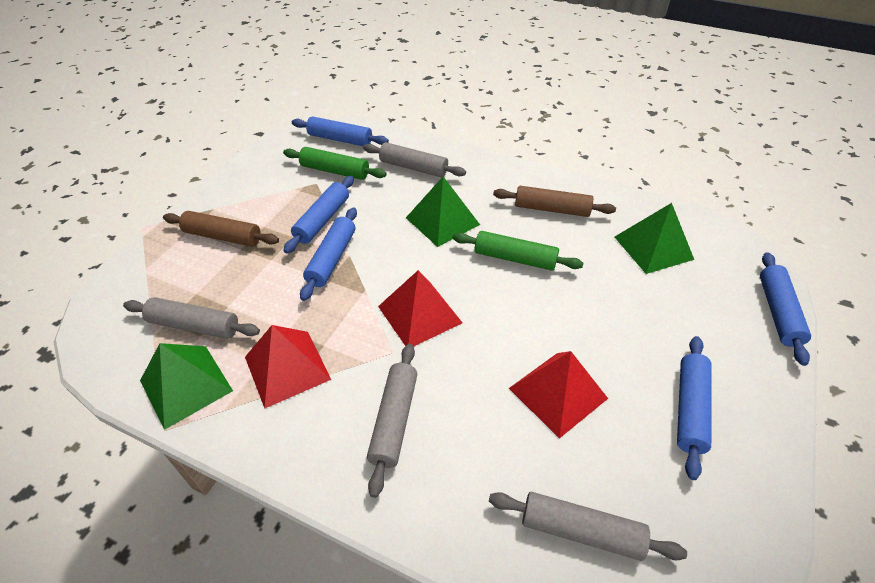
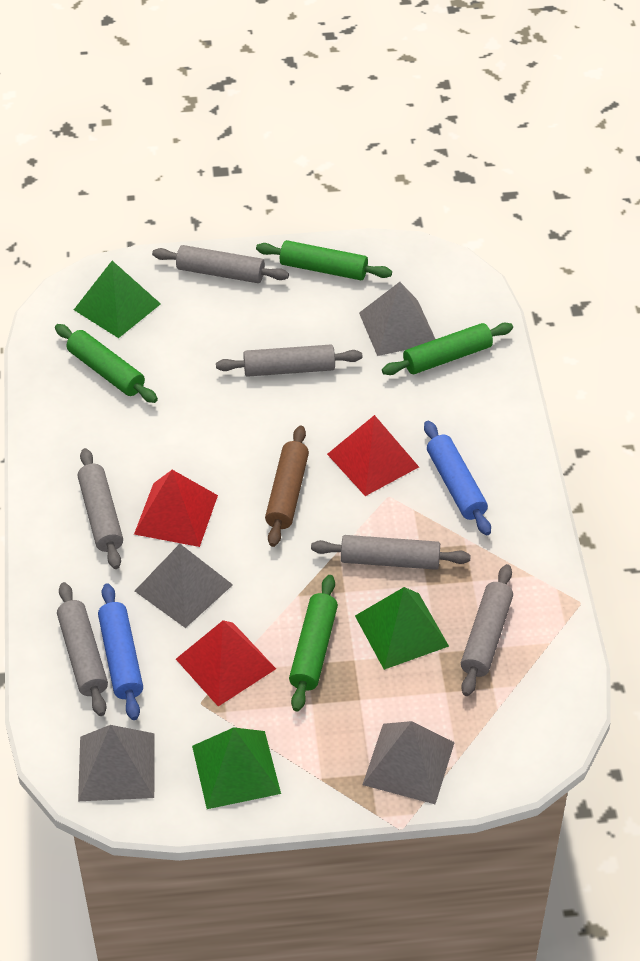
blue rolling pin: 5 -> 2
brown rolling pin: 2 -> 1
green rolling pin: 2 -> 4
grey pyramid: 0 -> 4
grey rolling pin: 4 -> 6

